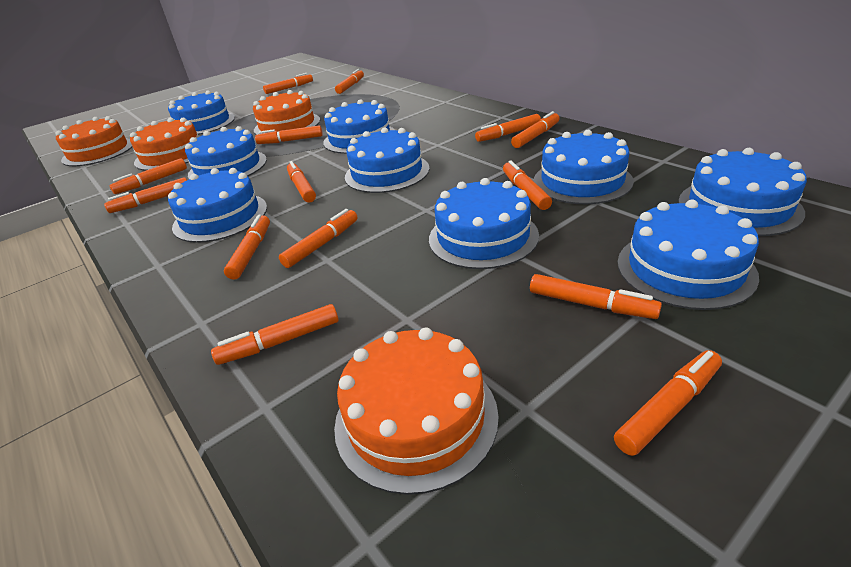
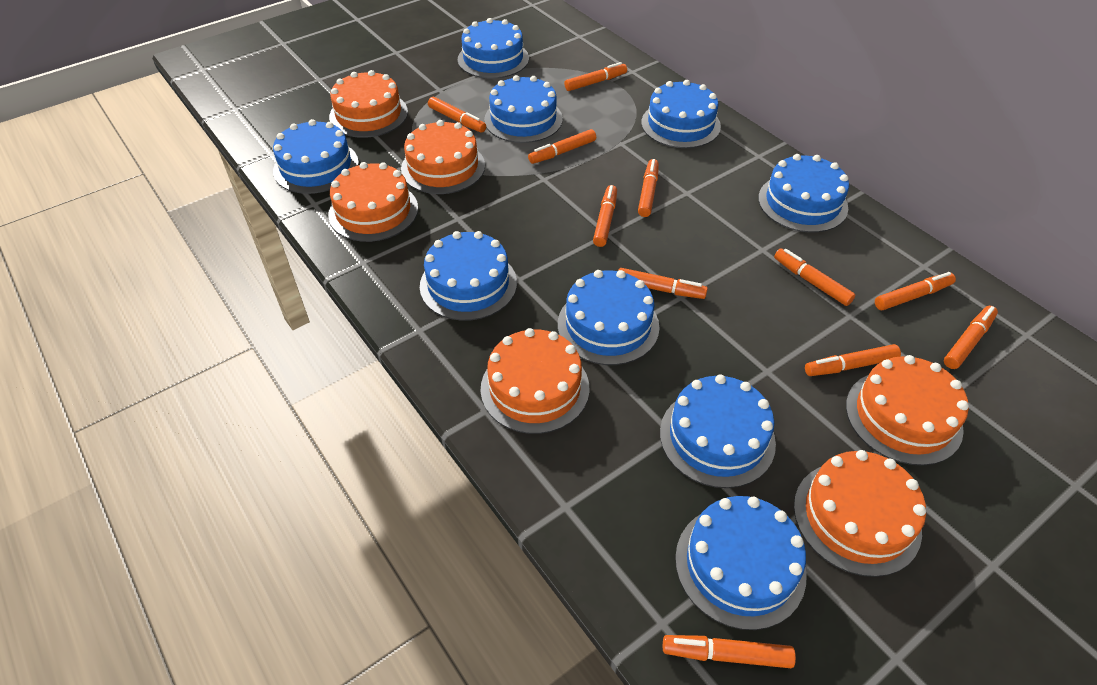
orange cake: 4 -> 6
orange marker: 14 -> 11

